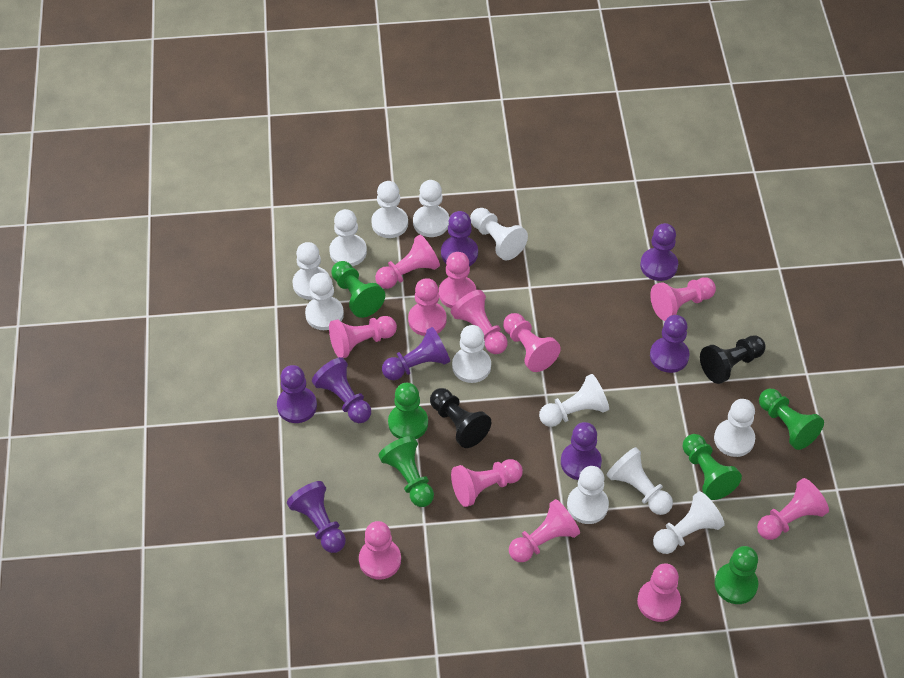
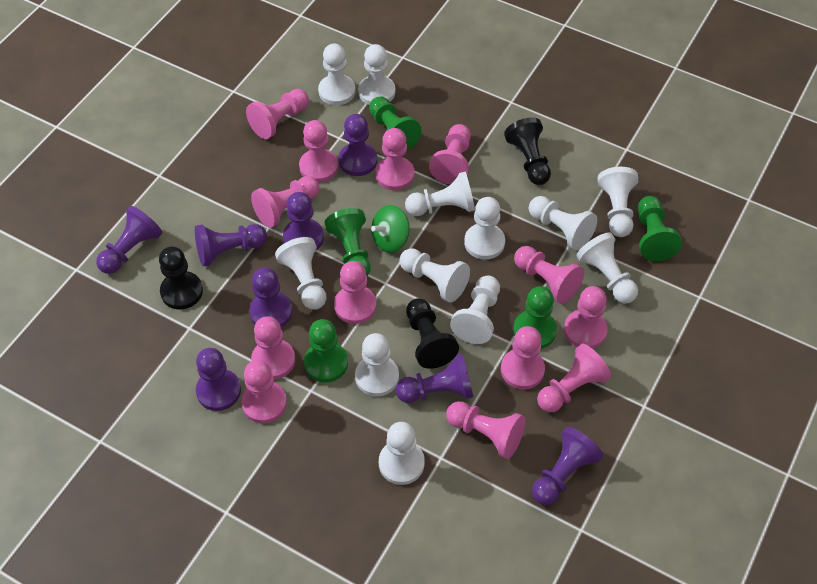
black pawn: 2 -> 3
green pawn: 6 -> 5
green spinning top: 0 -> 1
pink pawn: 12 -> 13

